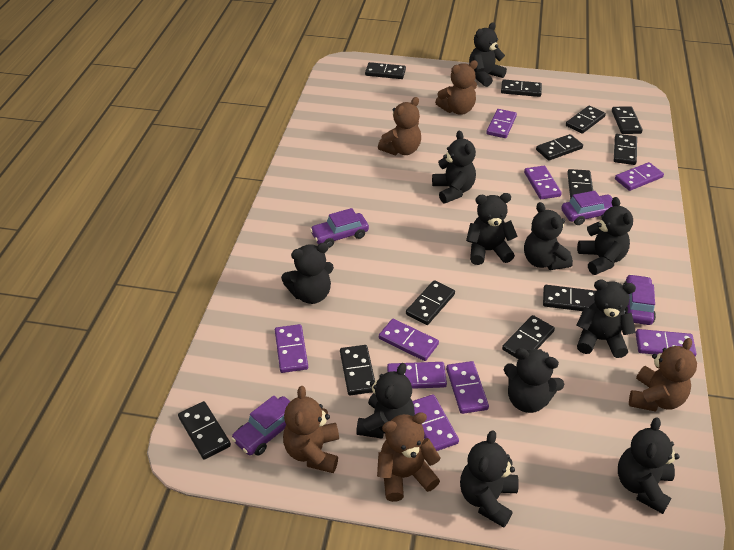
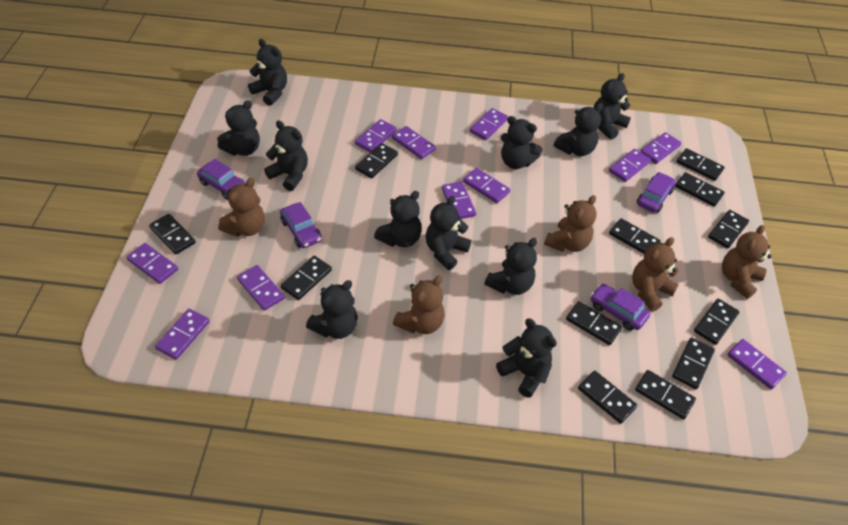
purple domino: 9 -> 11

